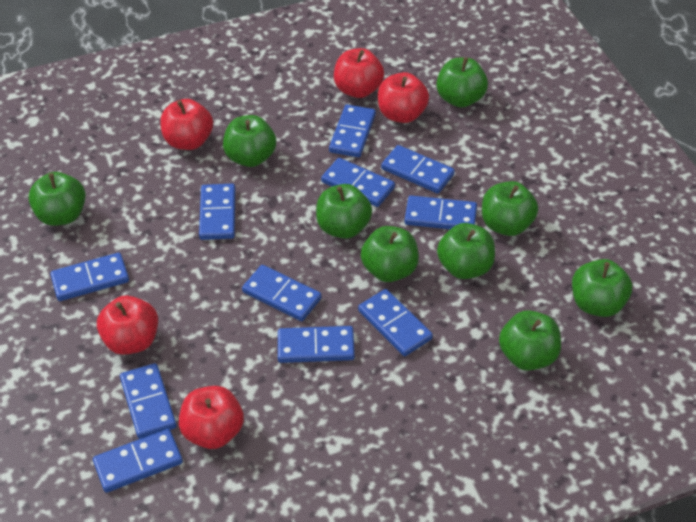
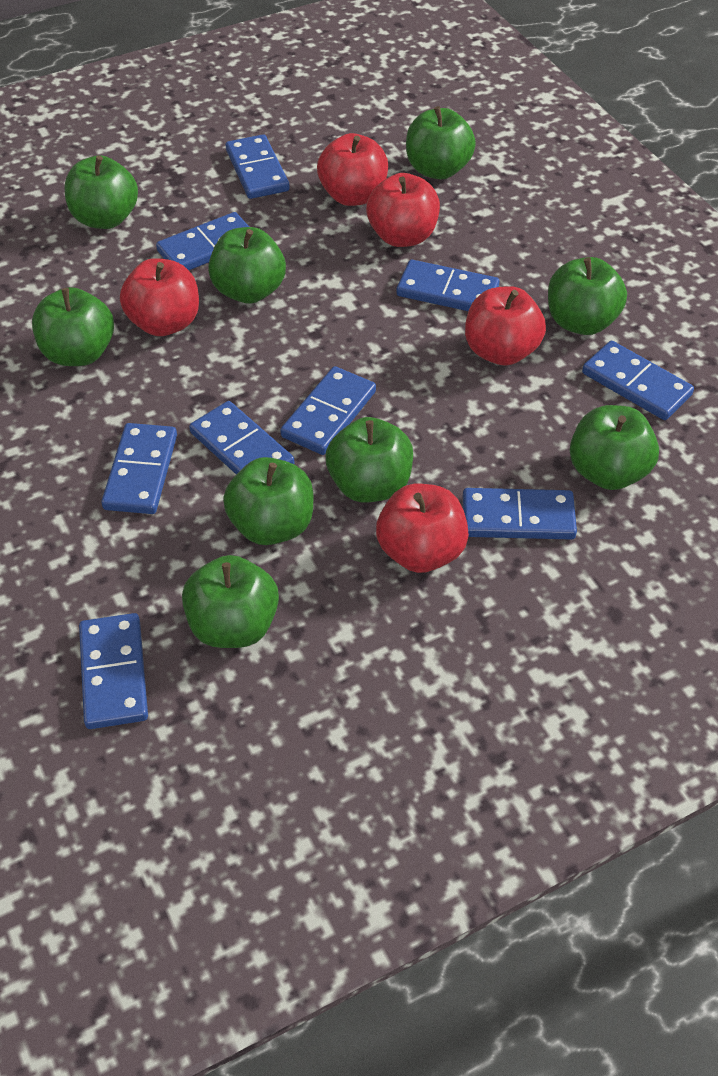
blue domino: 11 -> 9

